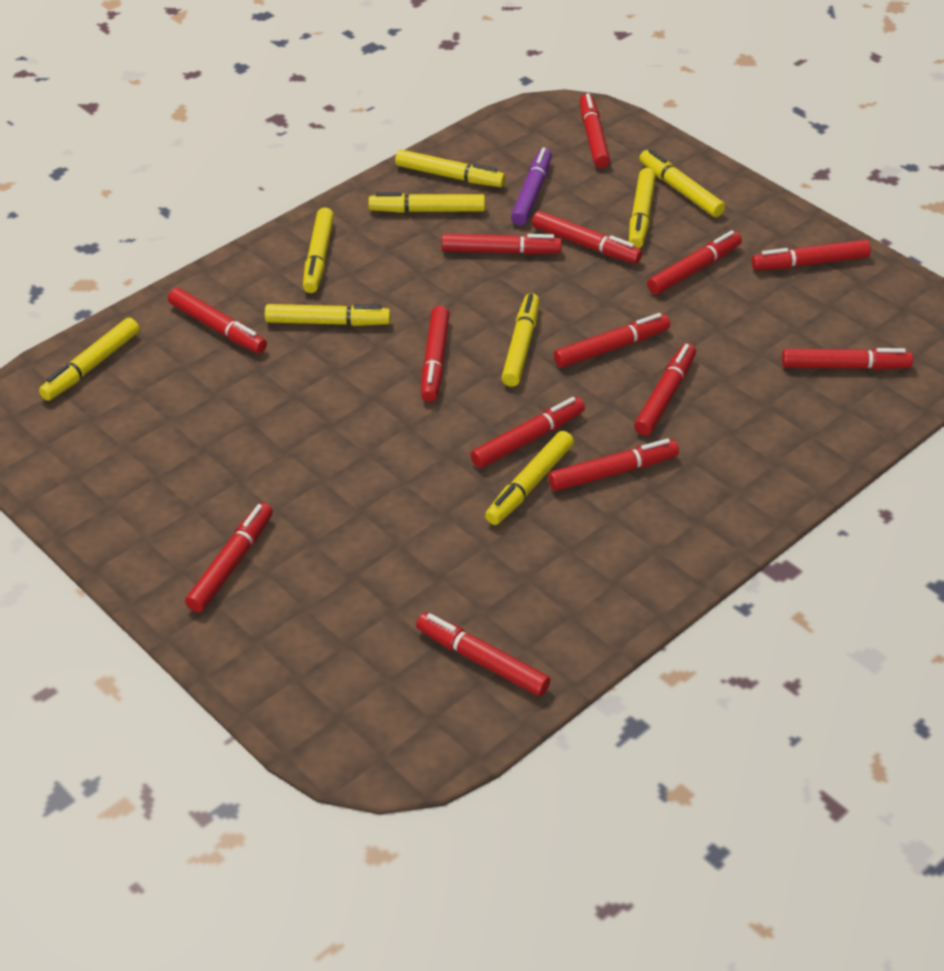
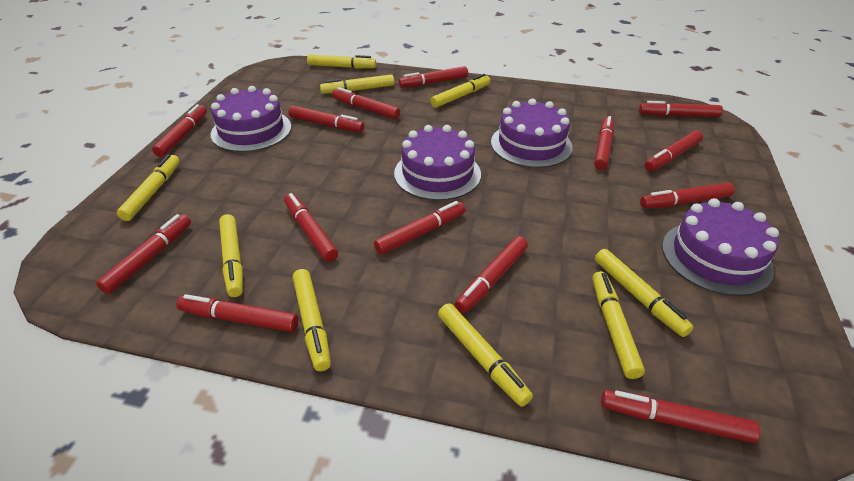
purple cake: 0 -> 4
purple marker: 1 -> 0

